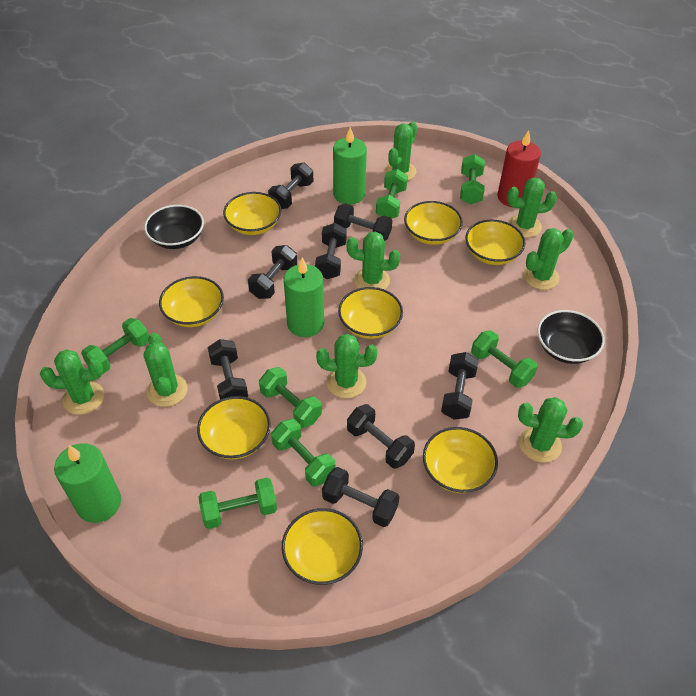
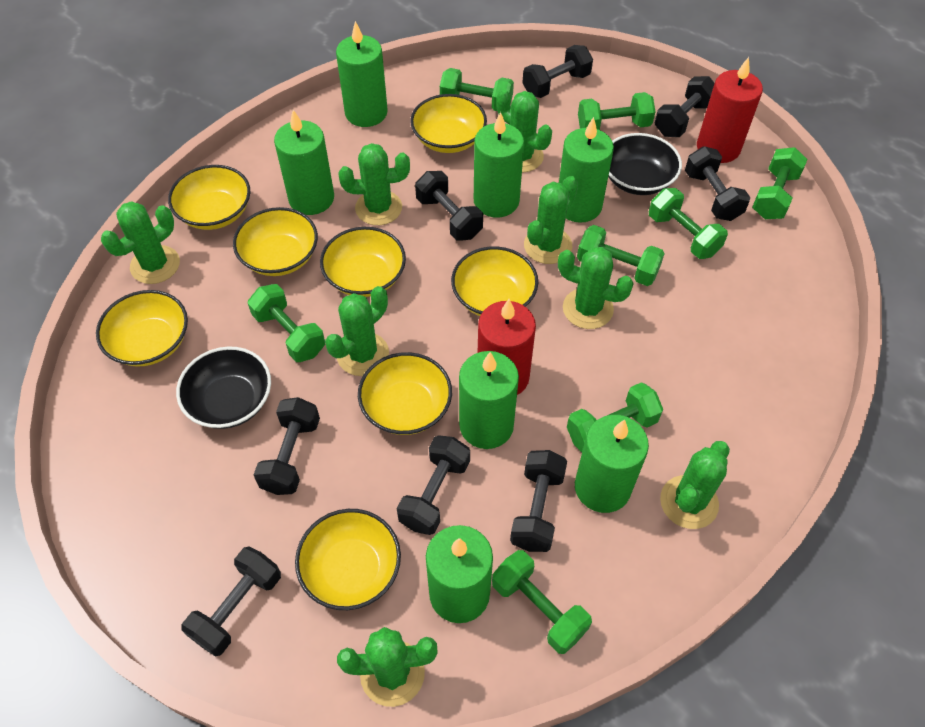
green candle: 3 -> 7
green dumbbell: 7 -> 8
red candle: 1 -> 2

